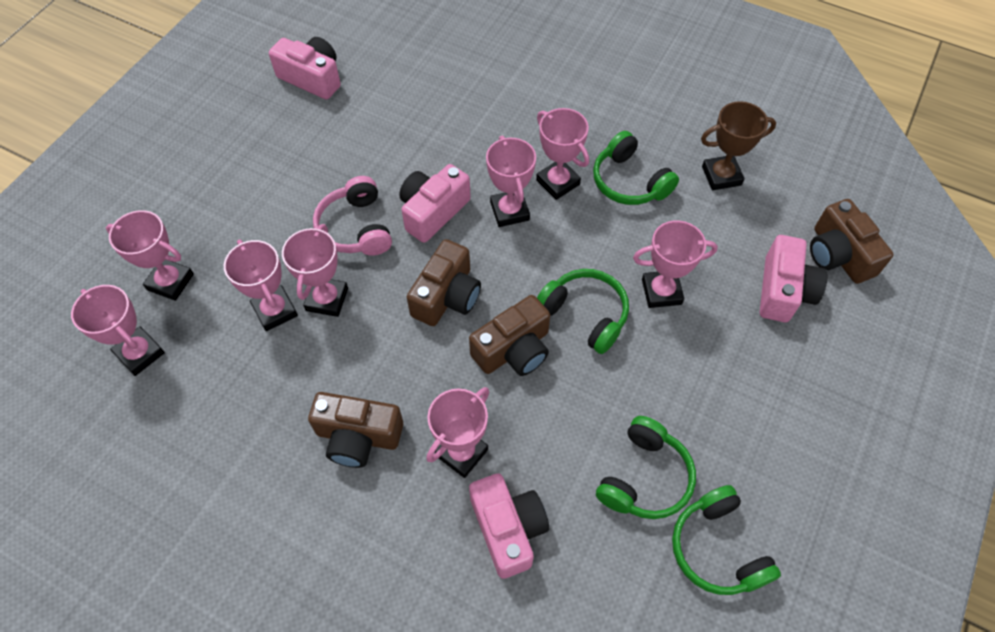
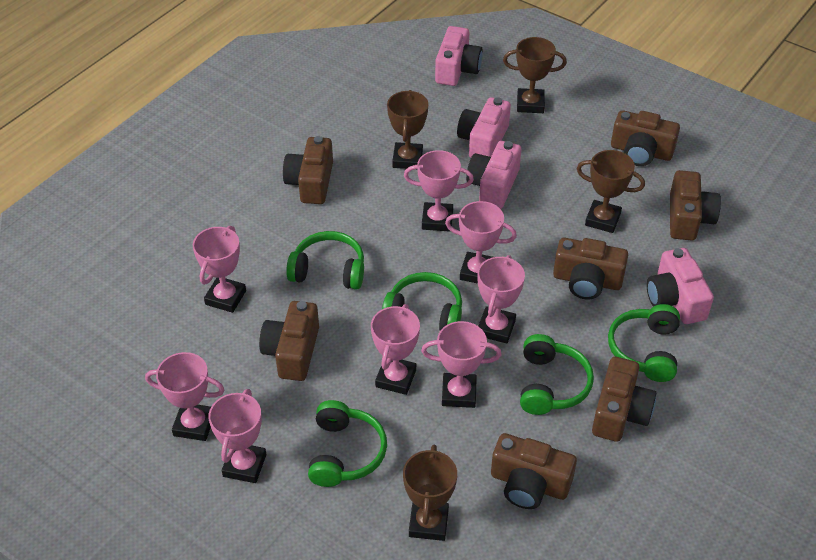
brown camera: 4 -> 7
brown trophy: 1 -> 4
green headphones: 4 -> 5
pink headphones: 1 -> 0

